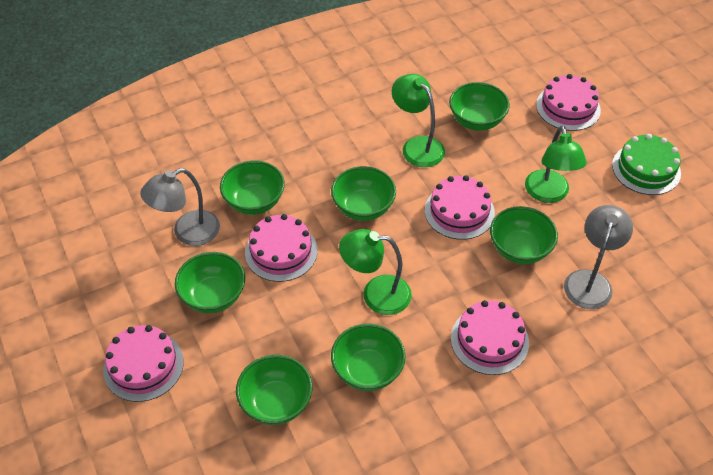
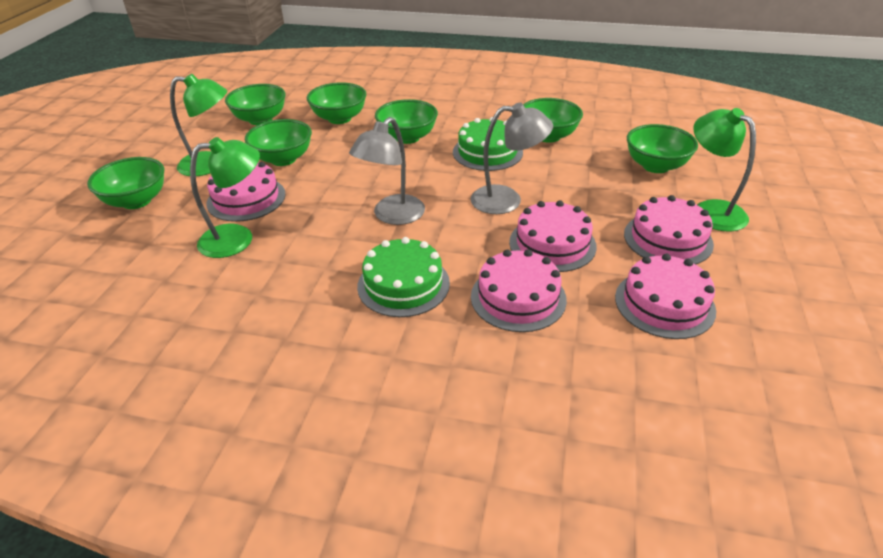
green cake: 1 -> 2

